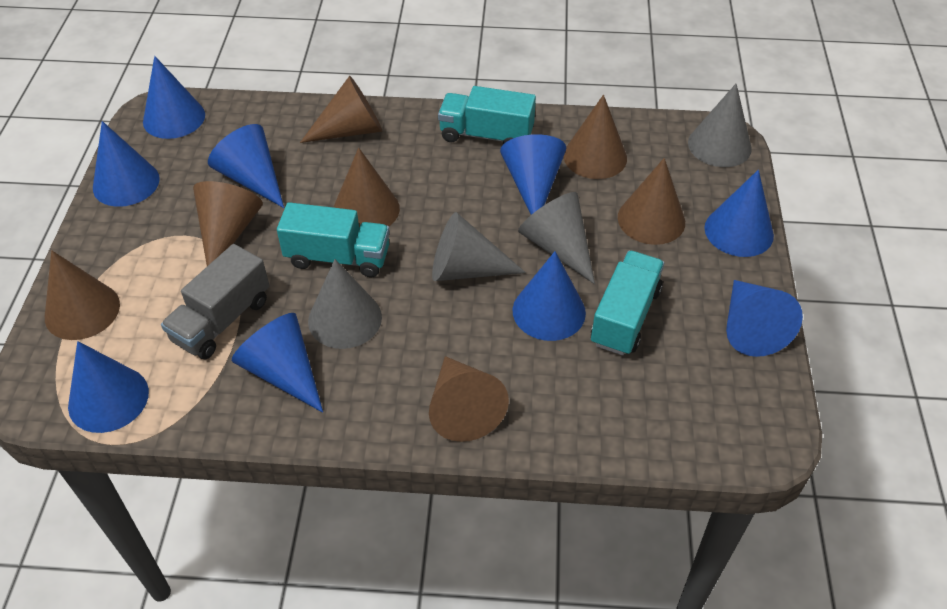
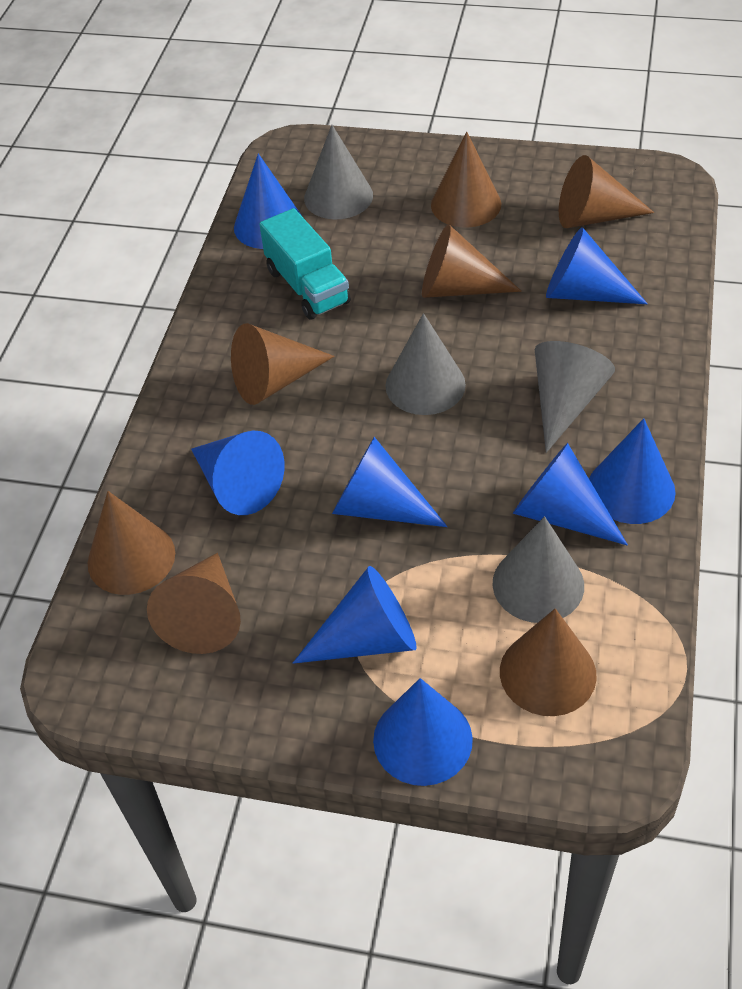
blue cone: 9 -> 8
grey truck: 1 -> 0
turquoise truck: 3 -> 1

